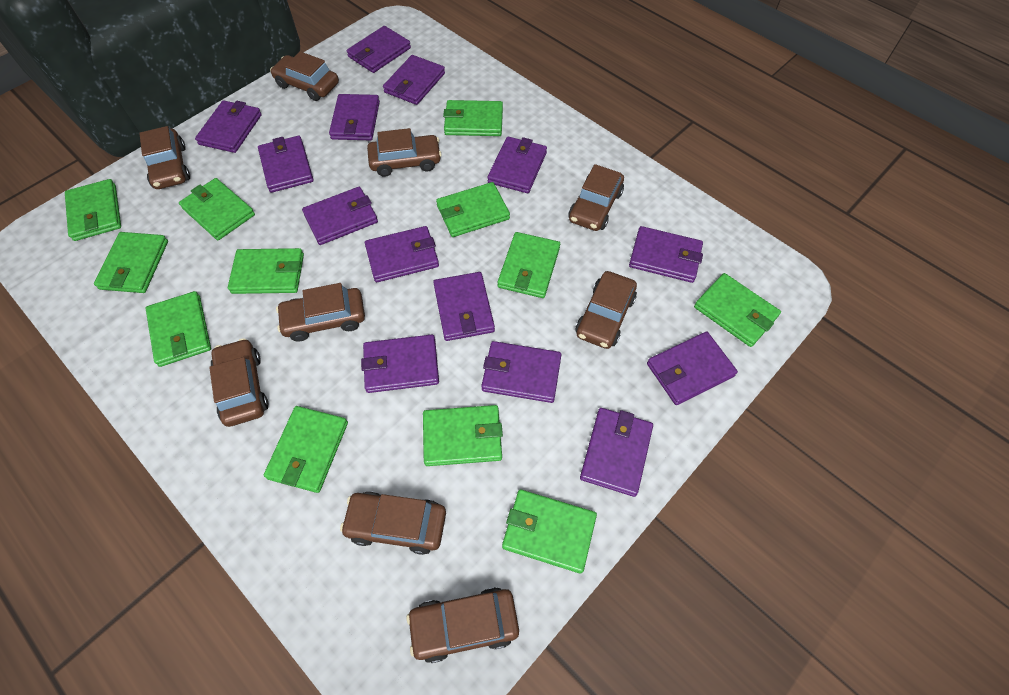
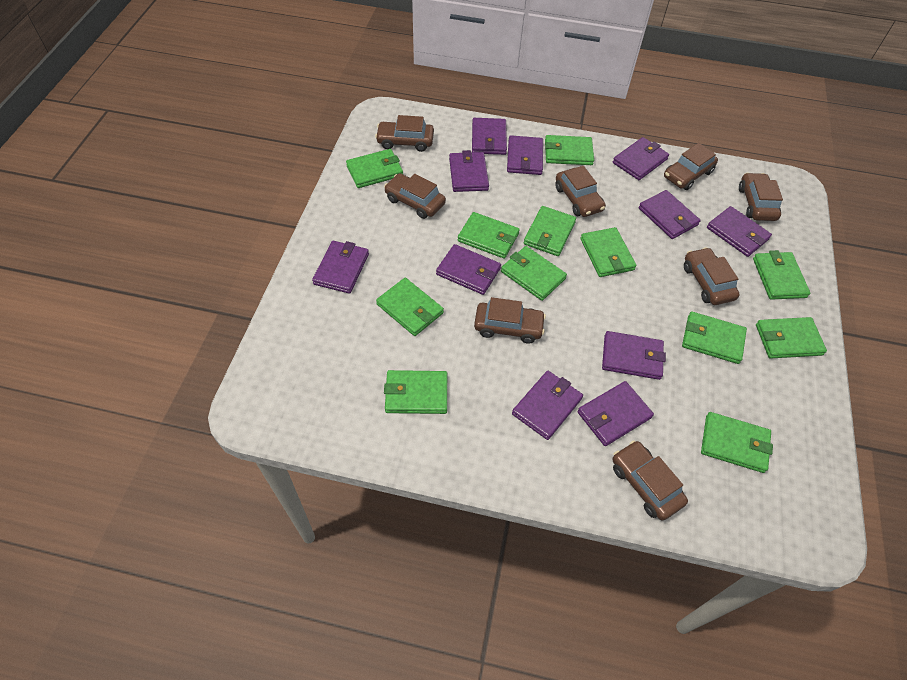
brown car: 9 -> 8
purple wallet: 14 -> 11

